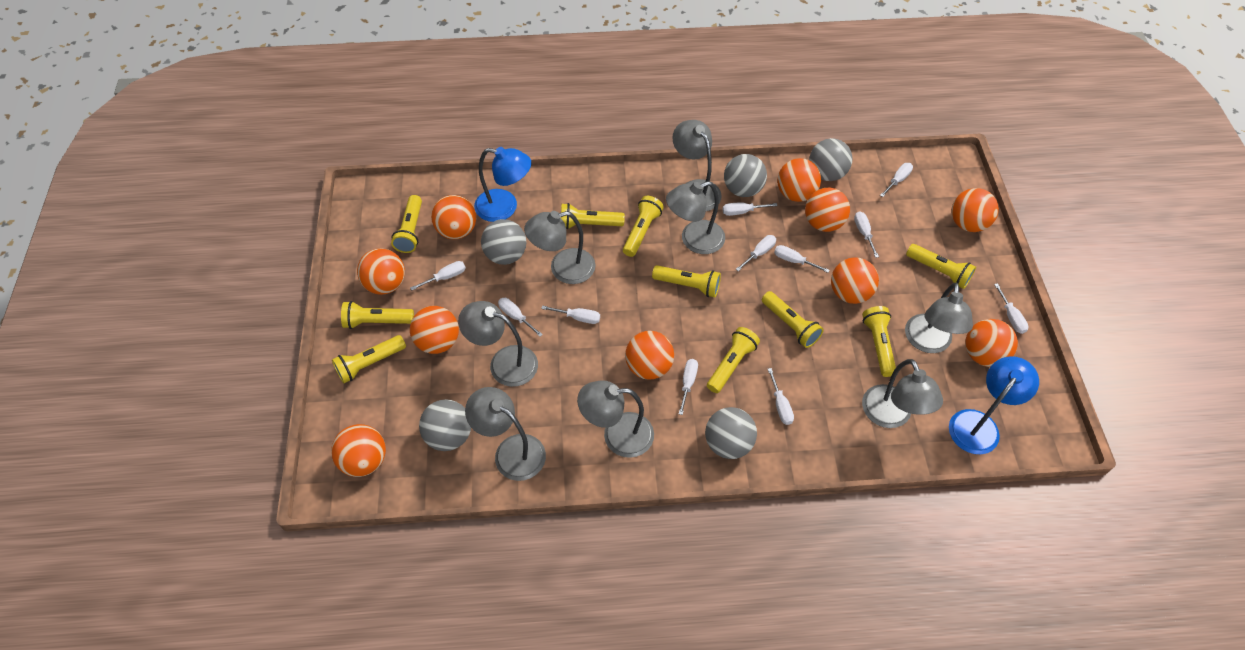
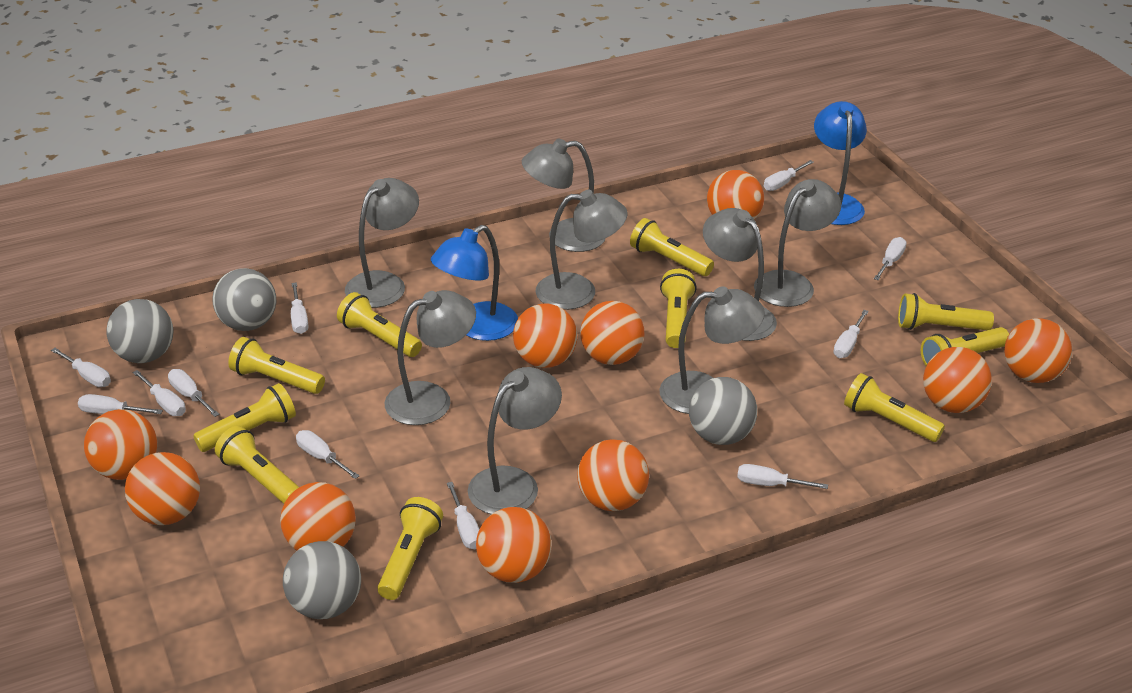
grey ball: 5 -> 4

